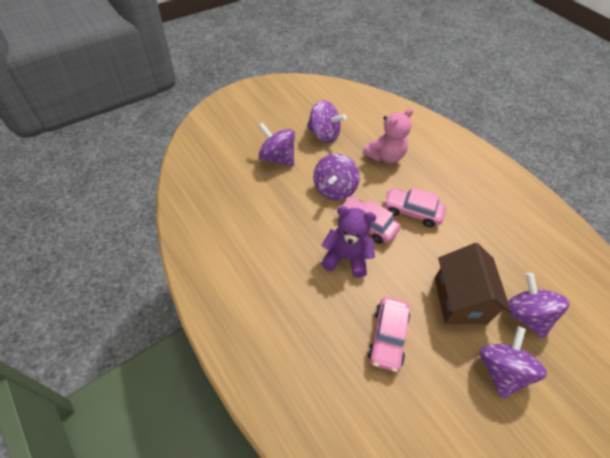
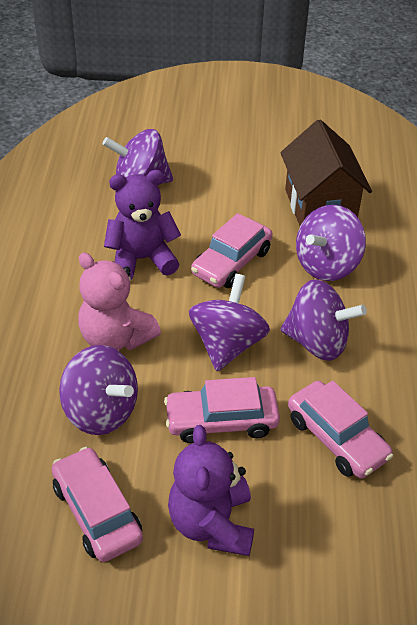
pink car: 3 -> 4
purple teddy bear: 1 -> 2

